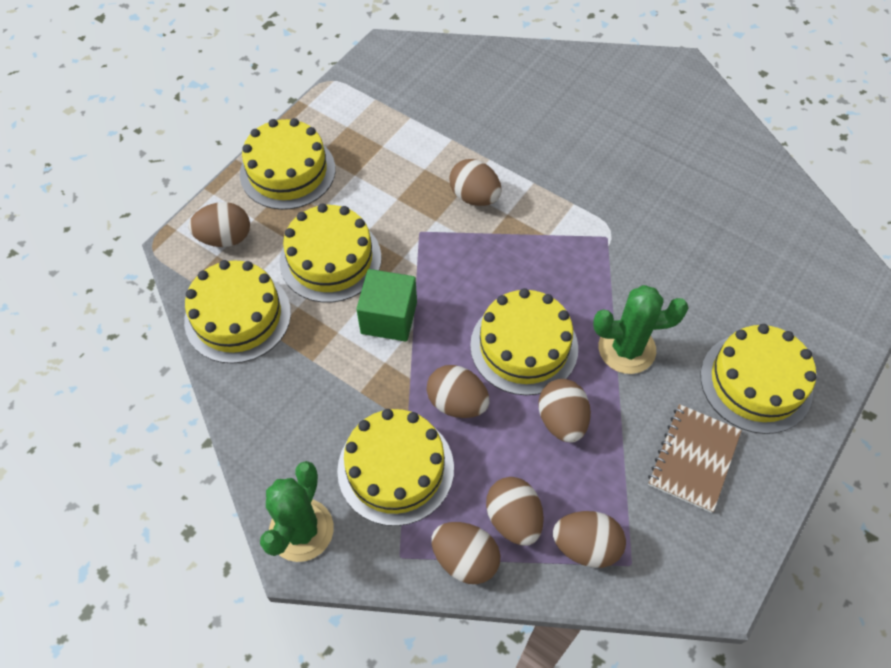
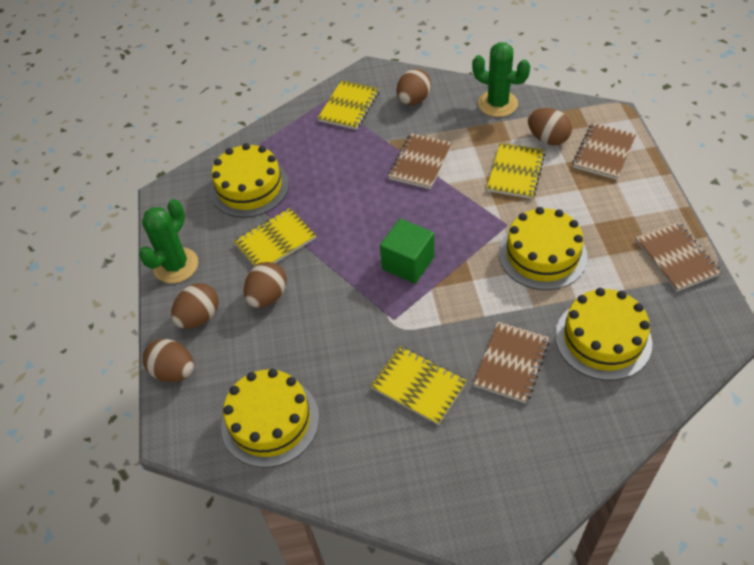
brown egg: 7 -> 5
brown notebook: 1 -> 4
yellow cake: 6 -> 4
yellow notebook: 0 -> 4

